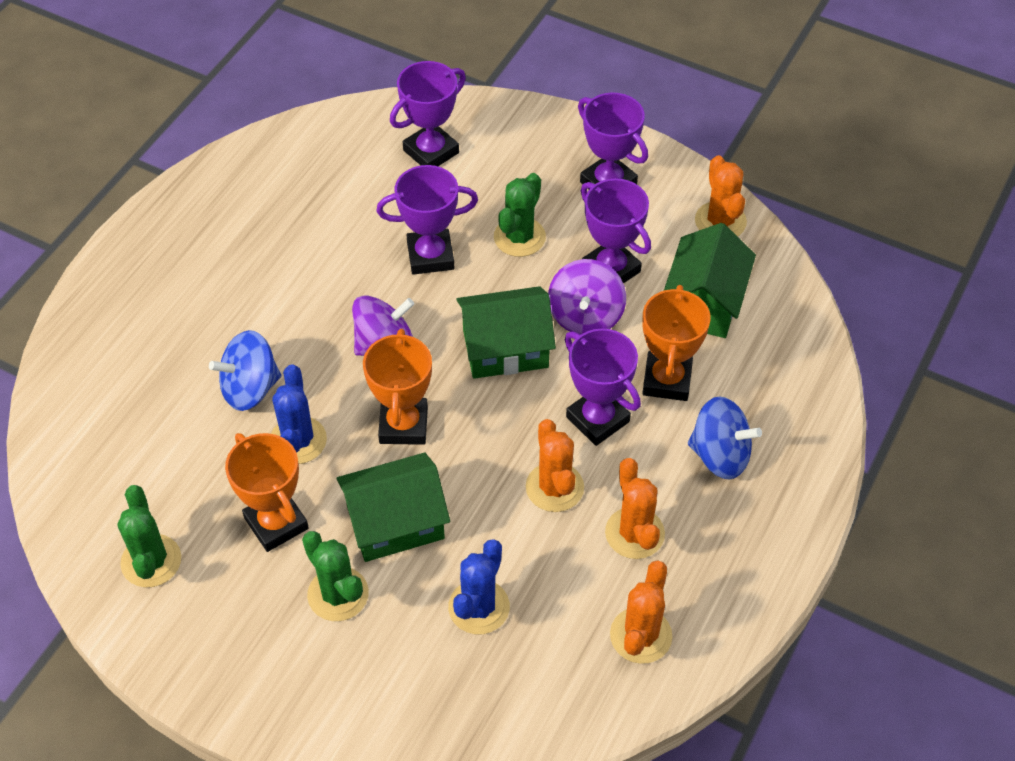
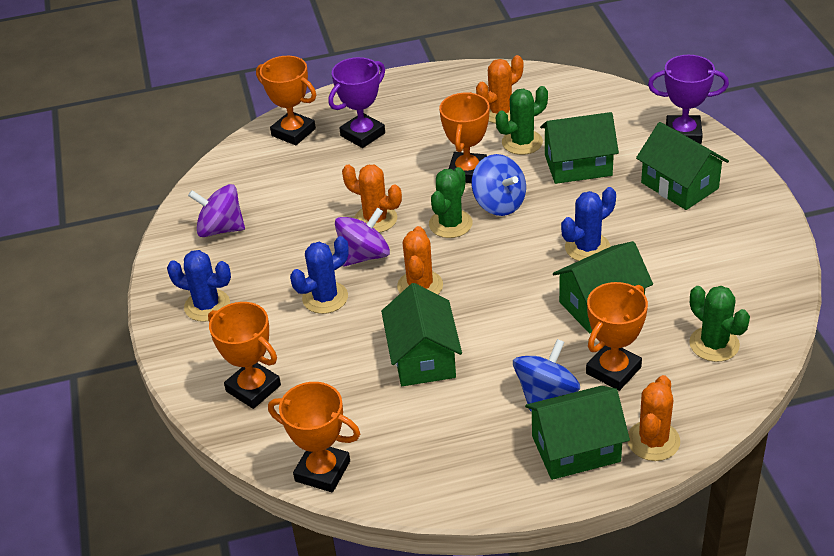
blue cactus: 2 -> 3
green house: 3 -> 5
orange trophy: 3 -> 5
purple trophy: 5 -> 2

